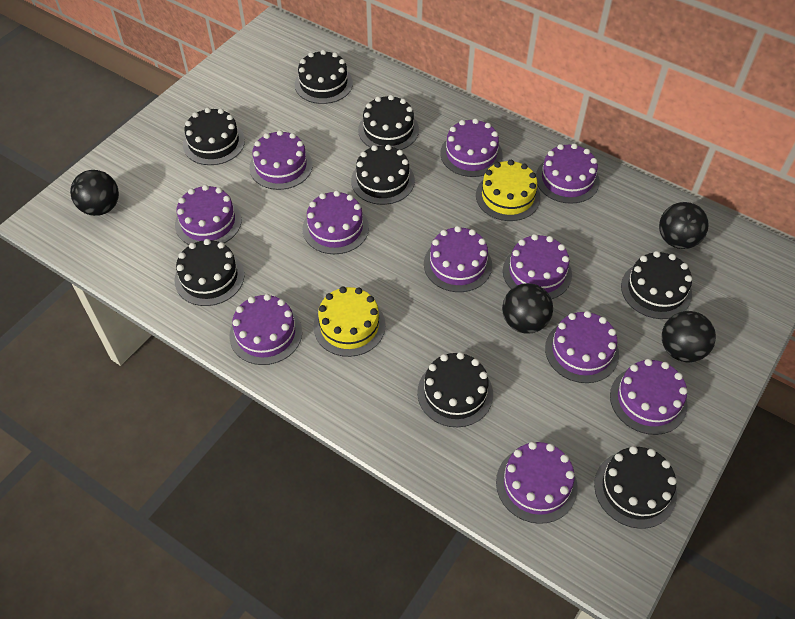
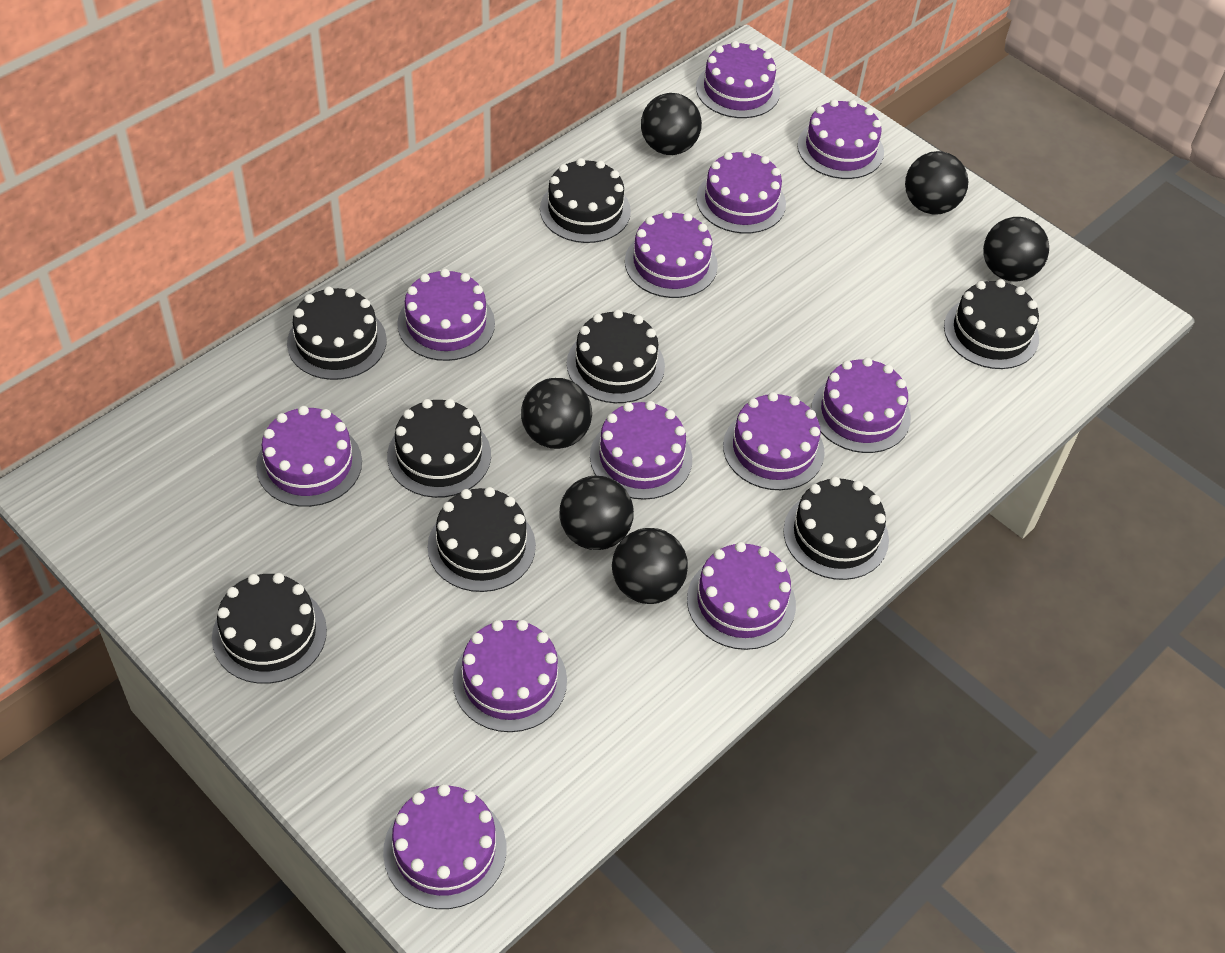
black ball: 4 -> 6
purple cake: 11 -> 12
yellow cake: 2 -> 0

